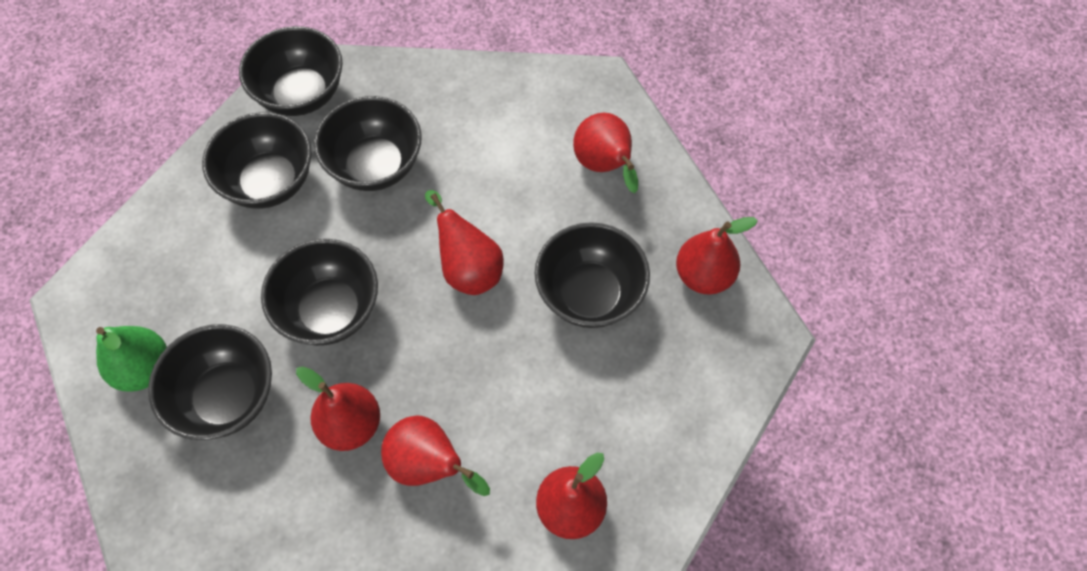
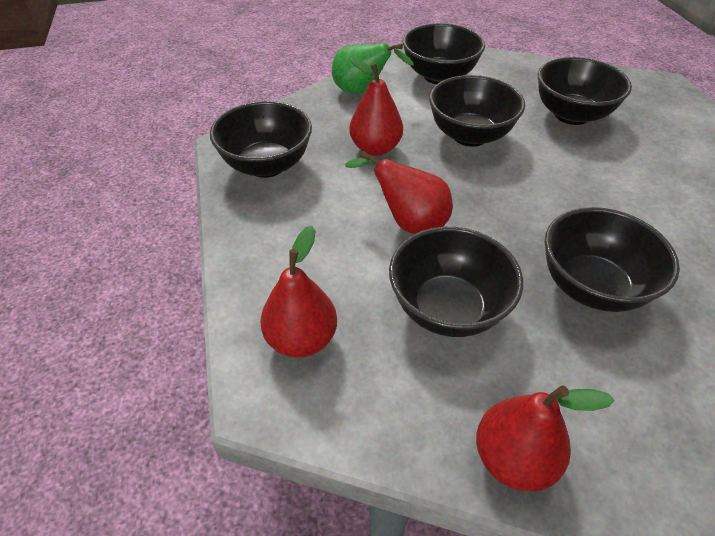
red pear: 6 -> 4

